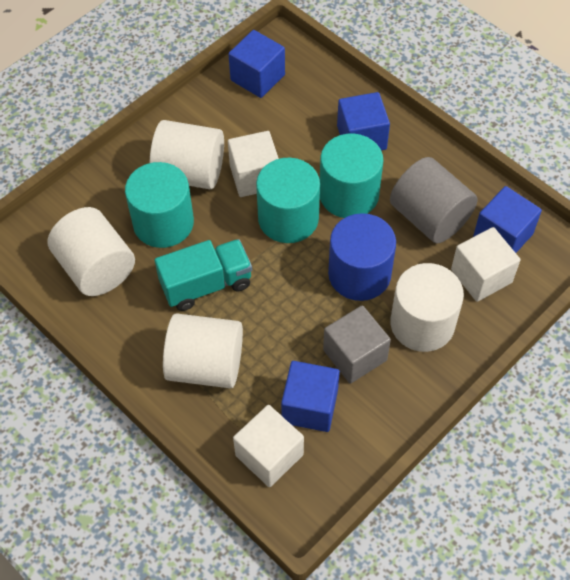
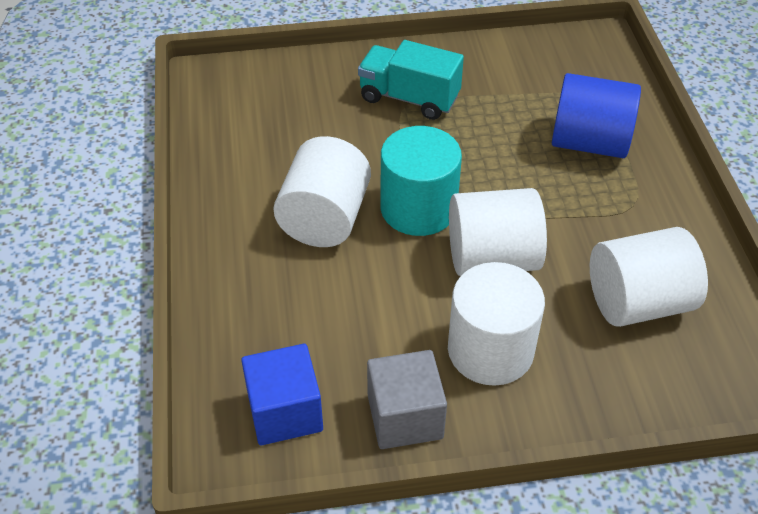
blue cube: 4 -> 1
grey cylinder: 1 -> 0
turquoise cylinder: 3 -> 1
white cube: 3 -> 0

